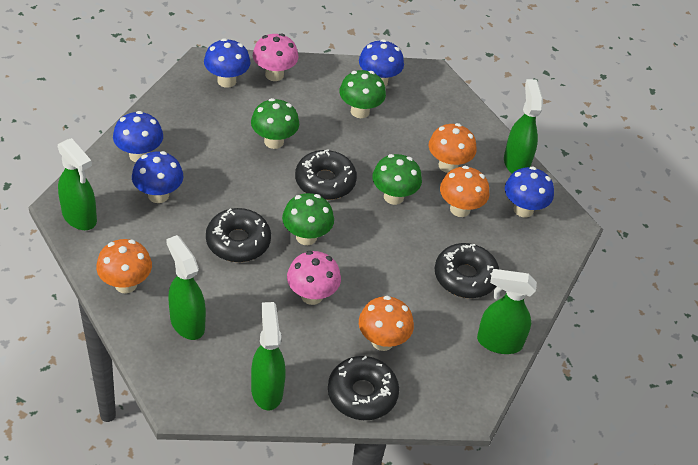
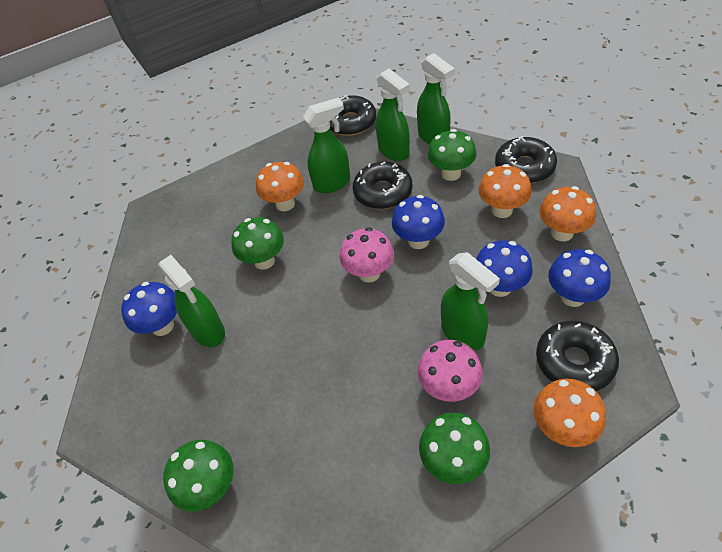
blue mushroom: 5 -> 4

